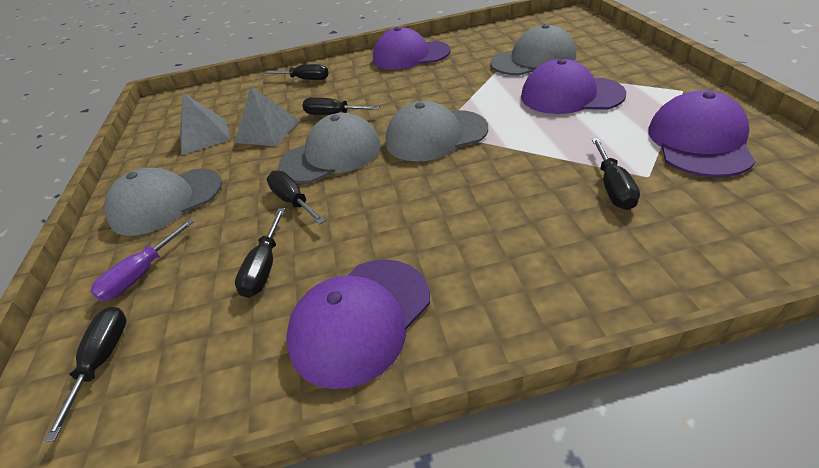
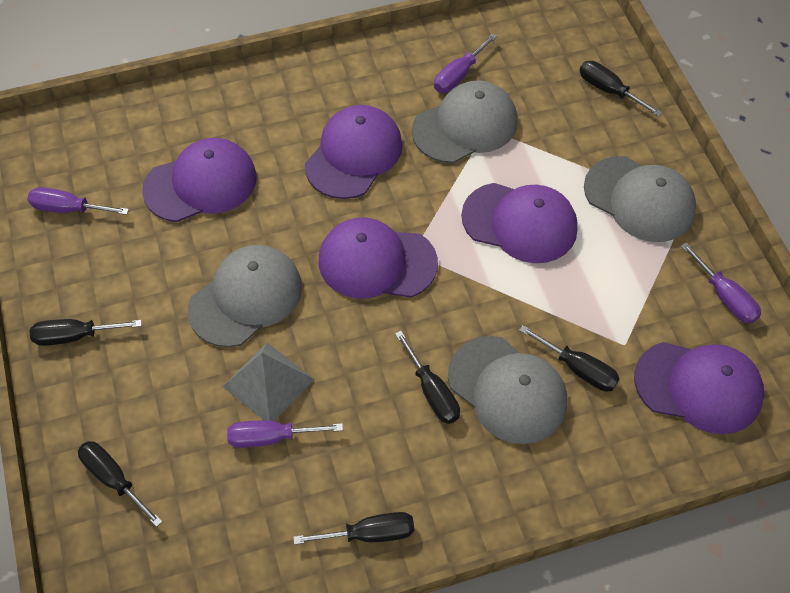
grey pyramid: 2 -> 1
purple cap: 4 -> 5
purple screwdriver: 1 -> 4

